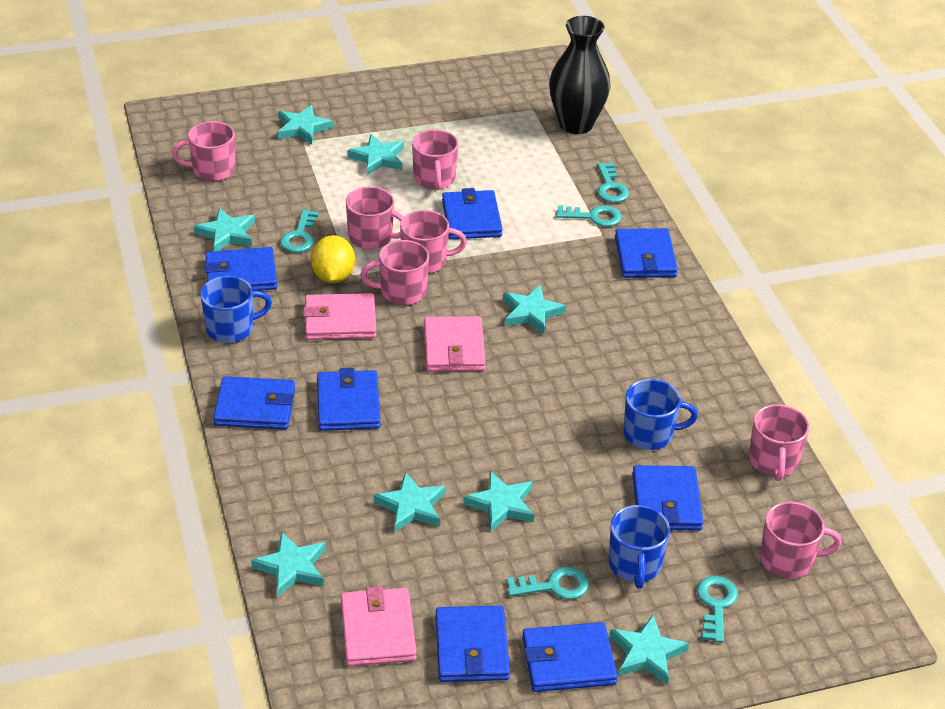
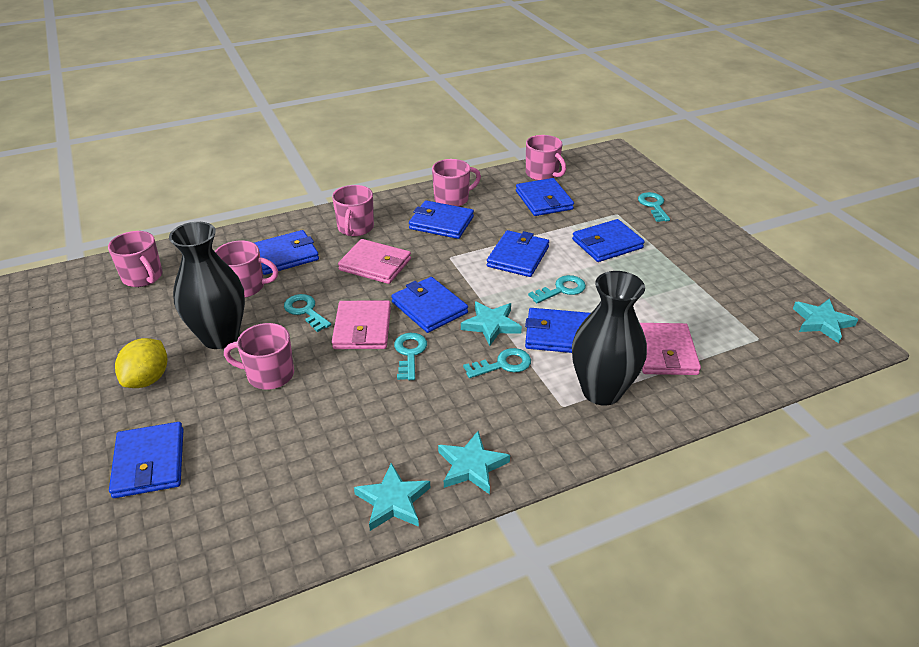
black vase: 1 -> 2
blue mug: 3 -> 0
pink mug: 7 -> 6
turquoise star: 8 -> 4

